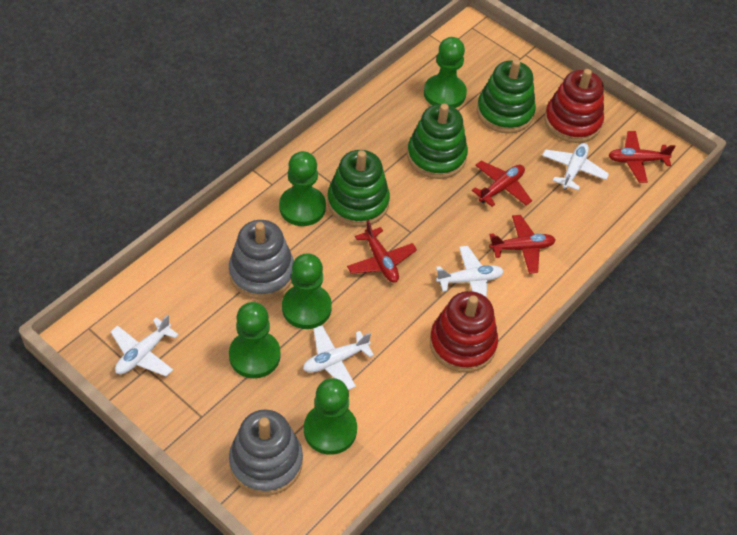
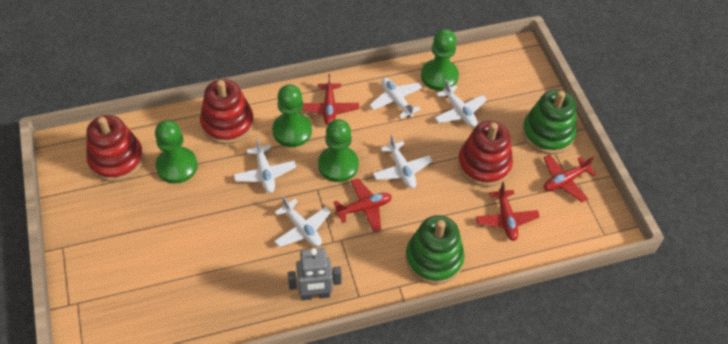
green pawn: 5 -> 4
green stacking toy: 3 -> 2
grey robot: 0 -> 1
grey stacking toy: 2 -> 0
red stacking toy: 2 -> 3
white plane: 4 -> 5

